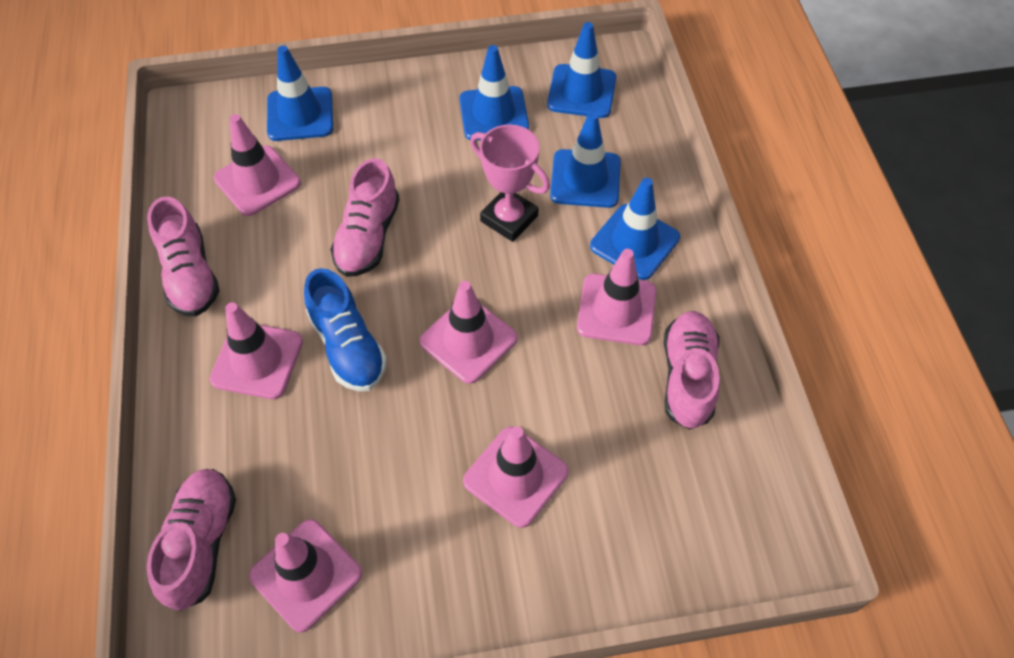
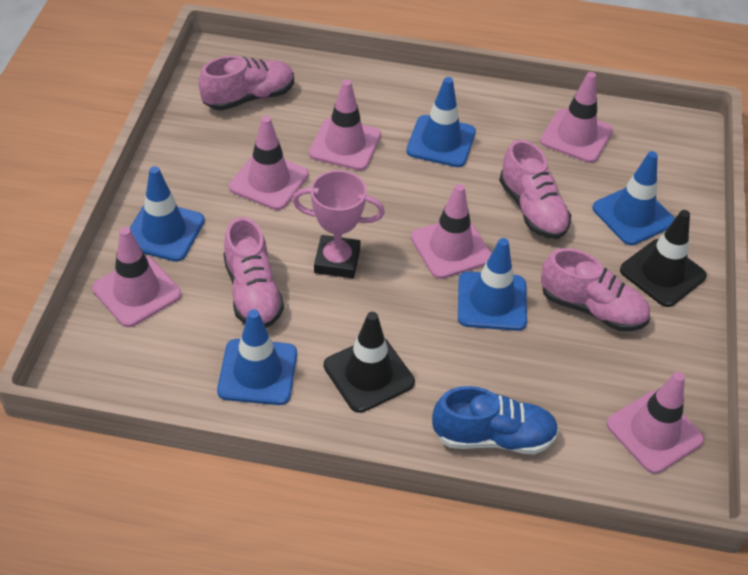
black traffic cone: 0 -> 2

